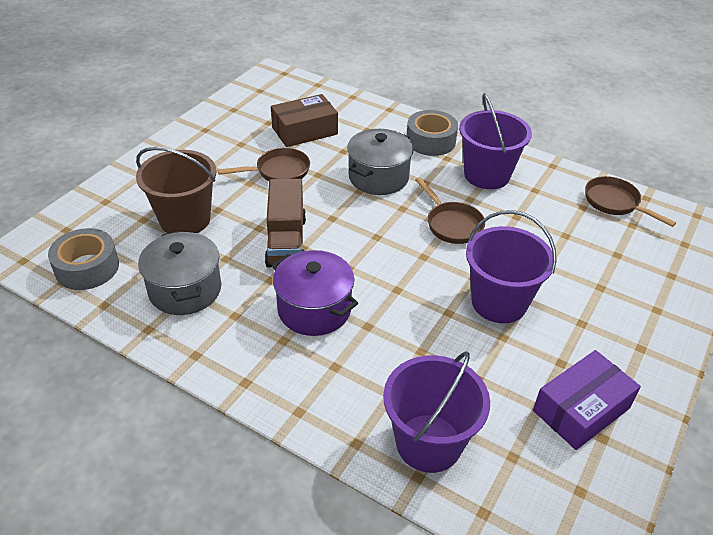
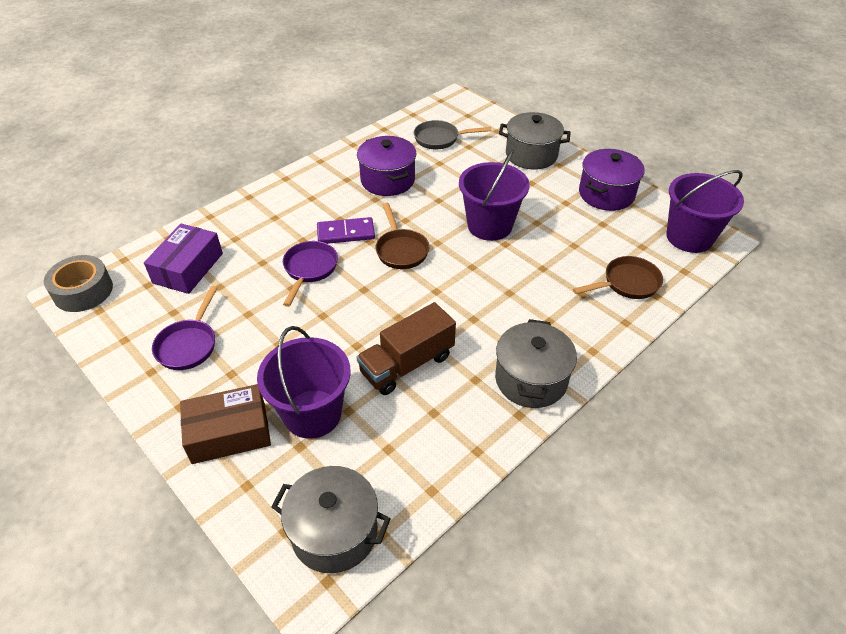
brown bucket: 1 -> 0
brown pan: 3 -> 2
grey pan: 0 -> 1
grey pot: 2 -> 3
grey tape: 2 -> 1
purple domino: 0 -> 1
purple pan: 0 -> 2
purple pot: 1 -> 2

